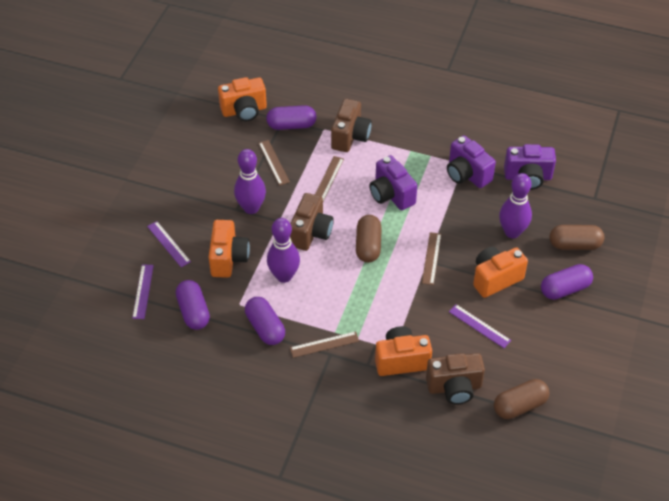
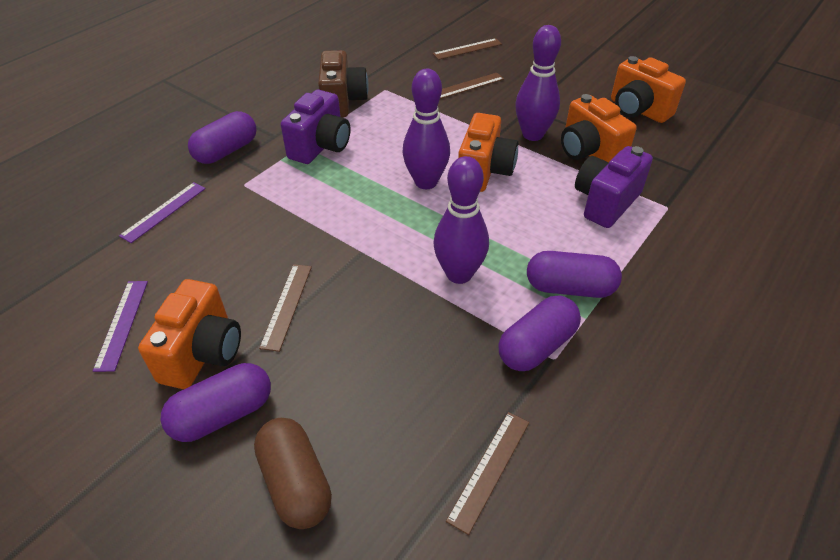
brown camera: 3 -> 1
brown capsule: 3 -> 1
purple camera: 3 -> 2
purple ruler: 3 -> 2

